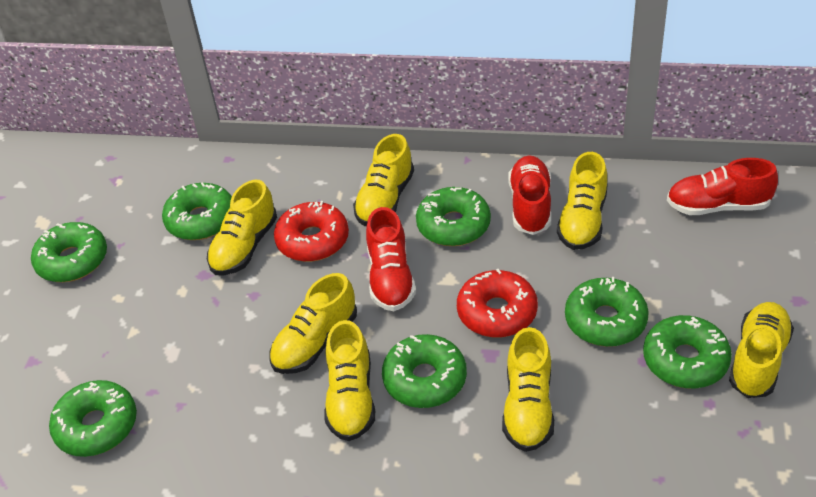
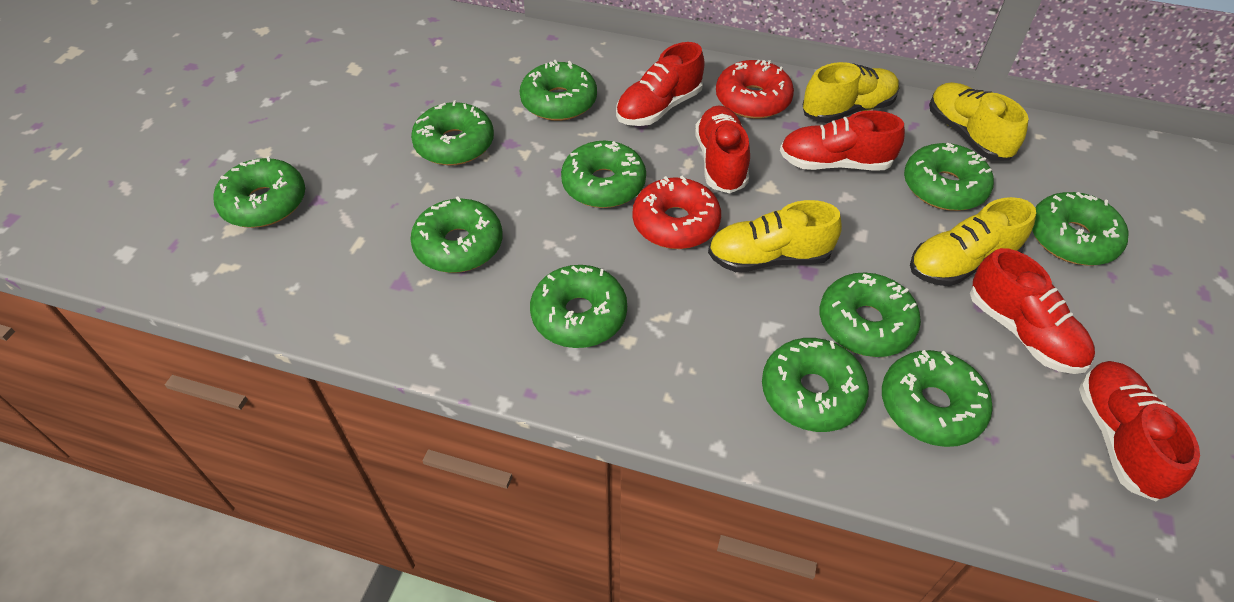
green donut: 7 -> 11
red shoe: 3 -> 5
yellow shoe: 7 -> 4

